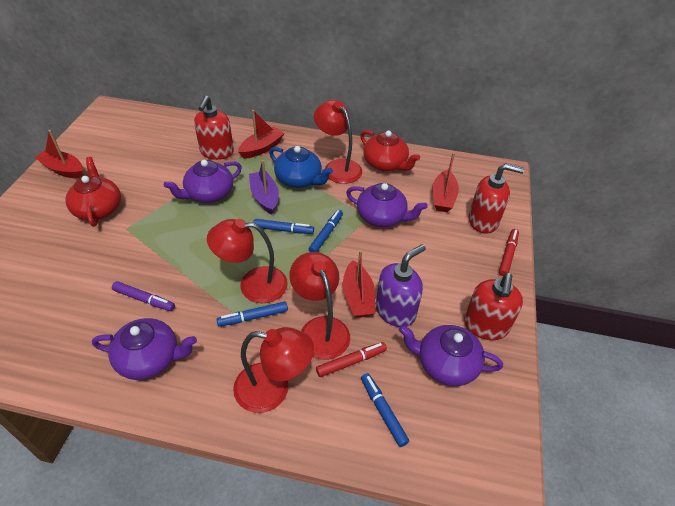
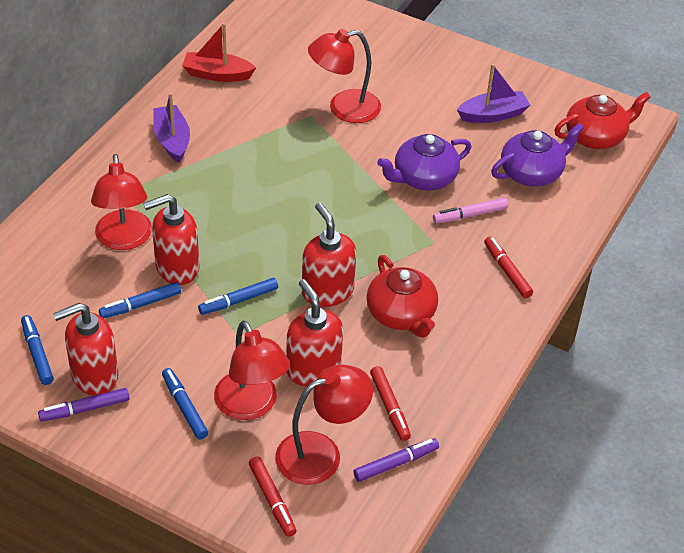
blue teapot: 1 -> 0
pink marker: 0 -> 1
purple boat: 1 -> 2
purple marker: 1 -> 2
purple soap dispenser: 1 -> 0
purple teapot: 4 -> 2
red boat: 4 -> 1
red marker: 2 -> 3
red soap dispenser: 3 -> 4

